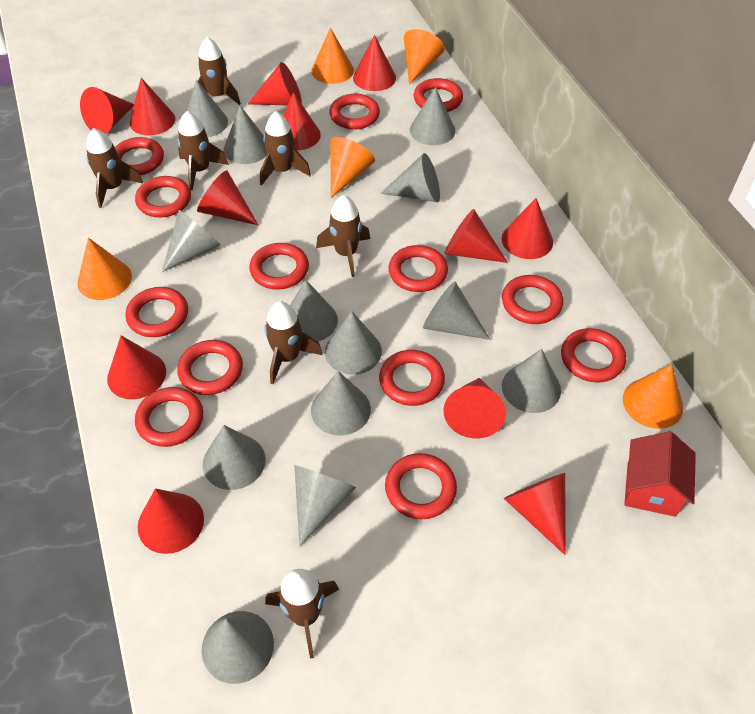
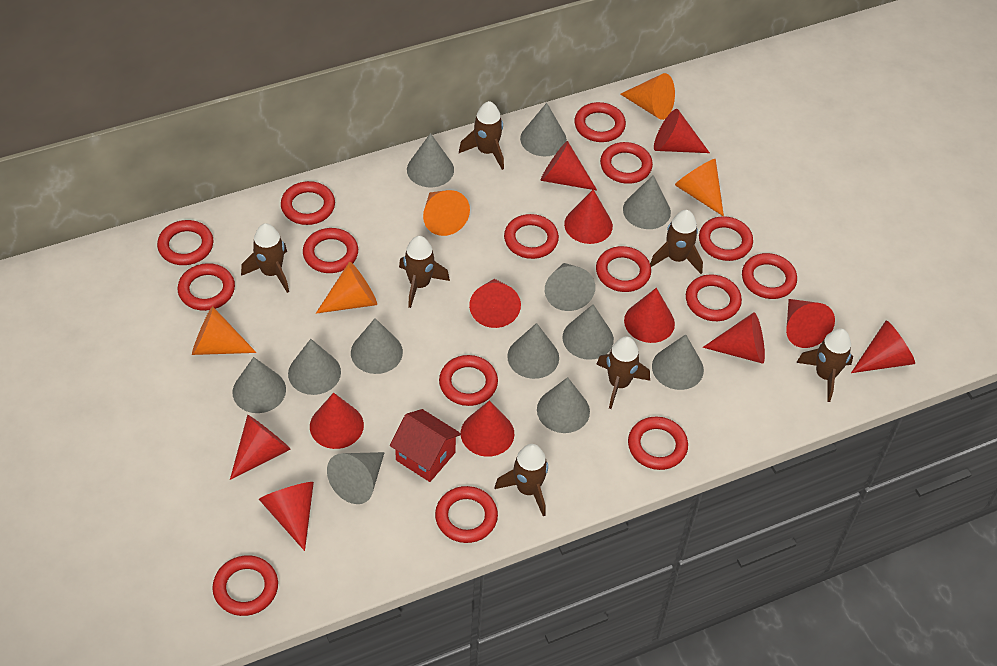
grey cone: 13 -> 12
red ring: 13 -> 15

